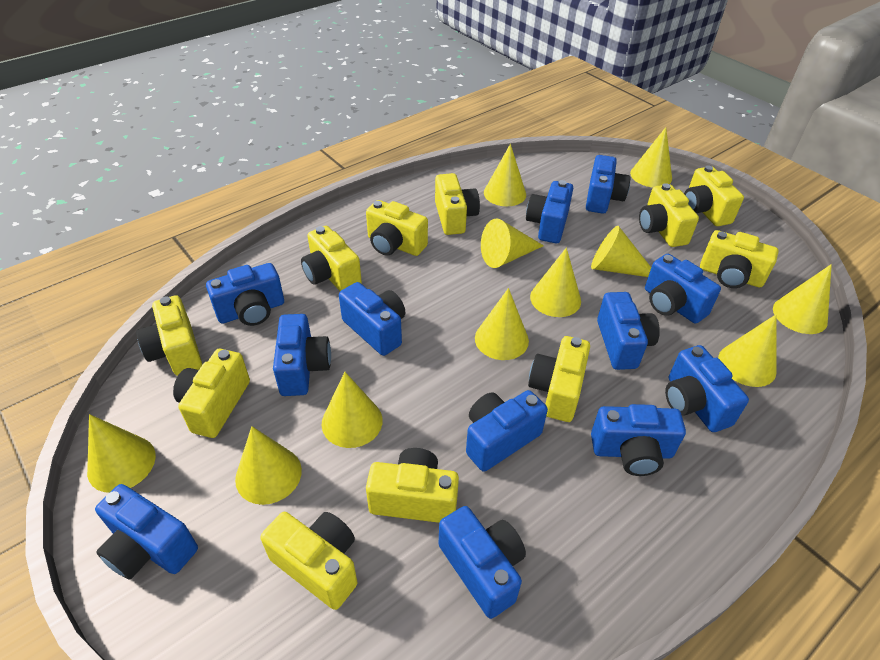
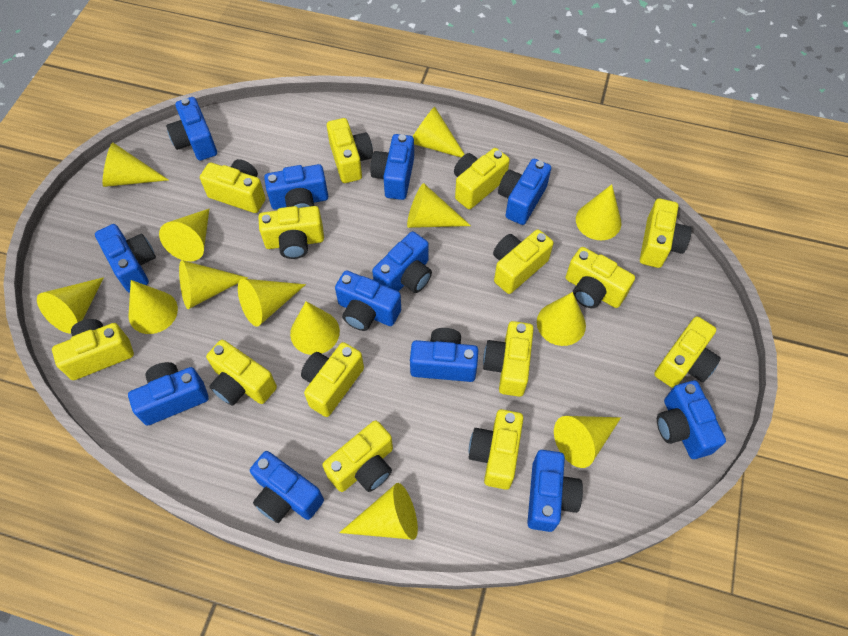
yellow camera: 11 -> 14
yellow cone: 11 -> 13

